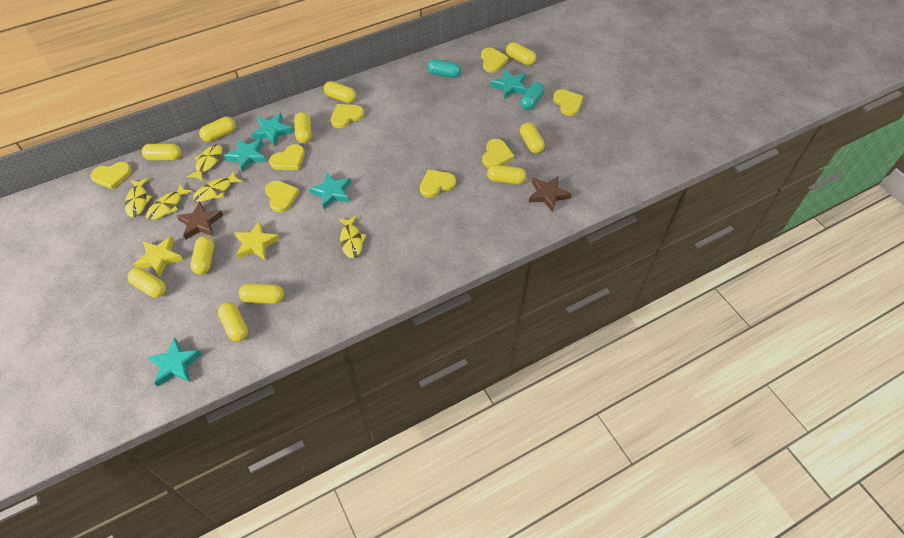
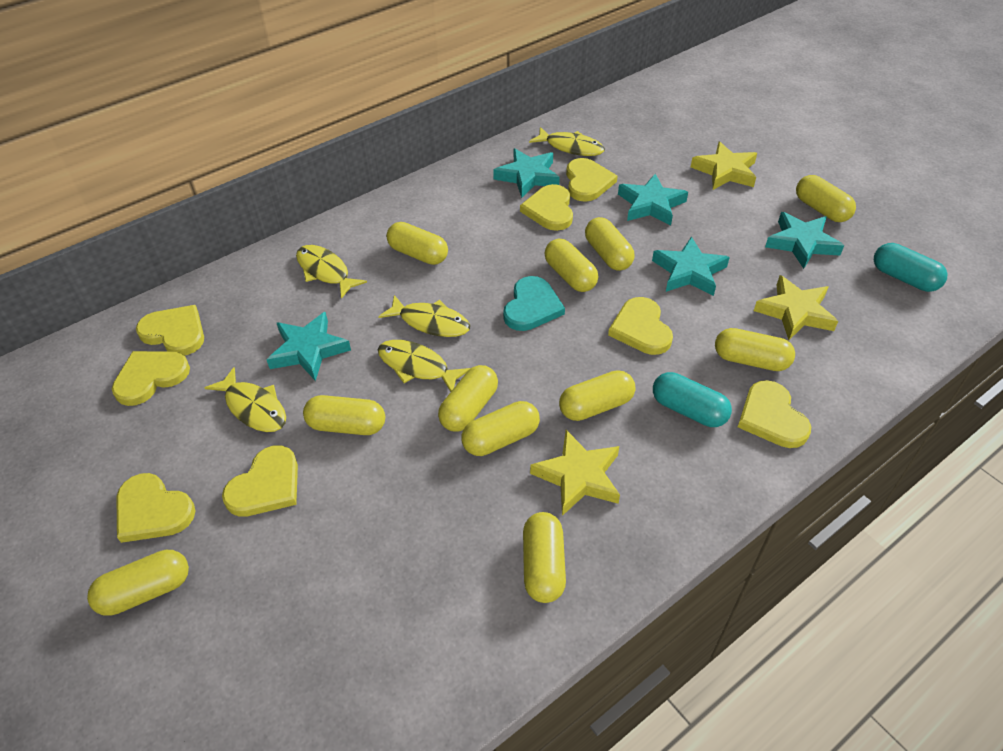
brown star: 2 -> 0
turquoise heart: 0 -> 1
yellow star: 2 -> 3

